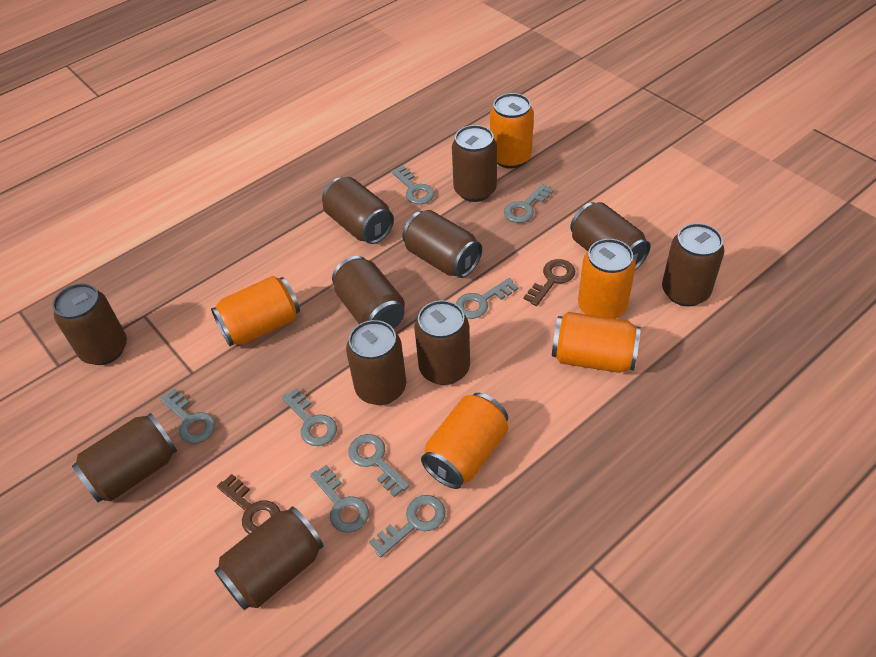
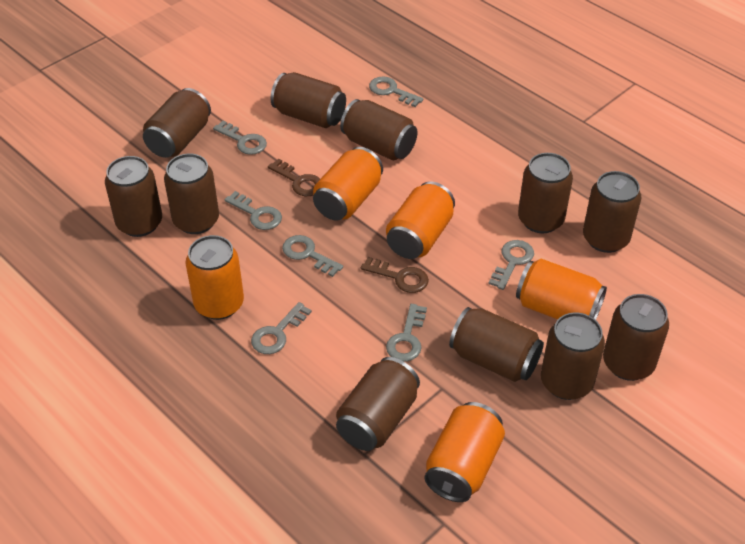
grey key: 8 -> 7

